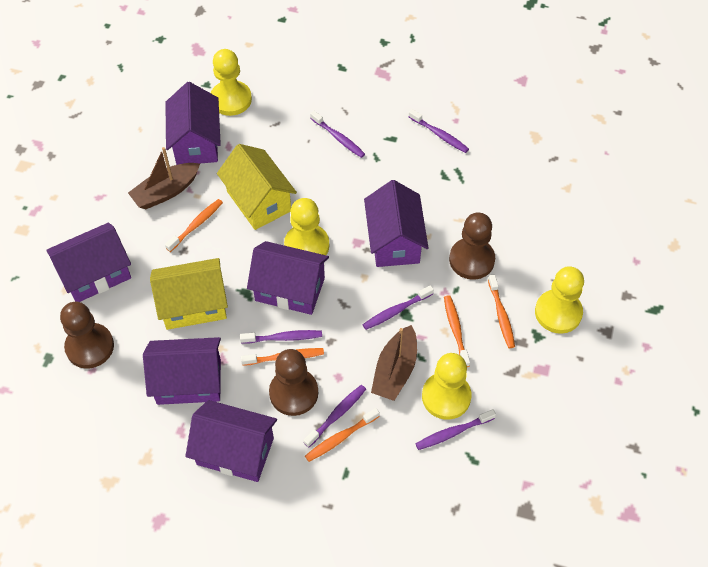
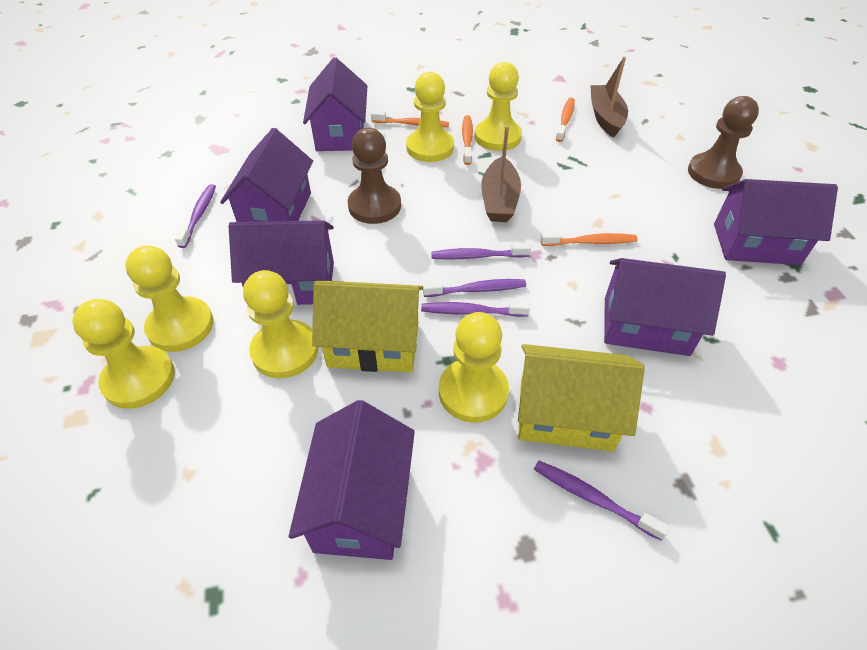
brown pawn: 3 -> 2
orange toothbrush: 5 -> 4
purple toothbrush: 6 -> 5
yellow pawn: 4 -> 6

